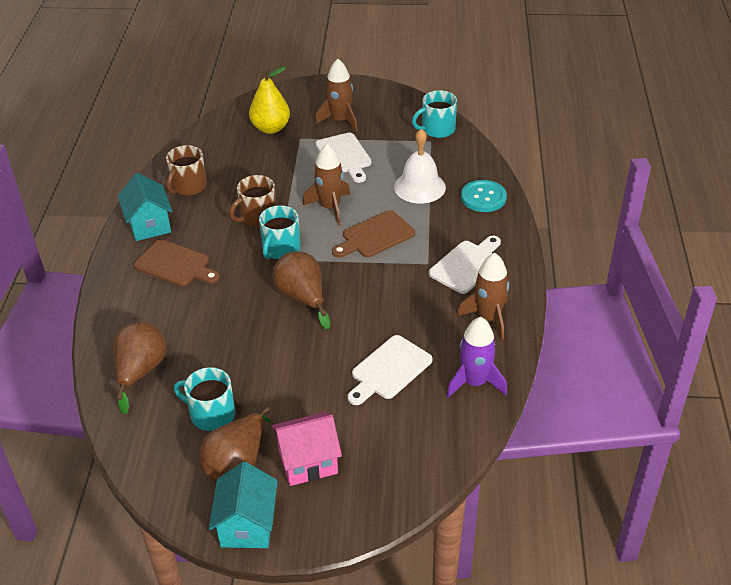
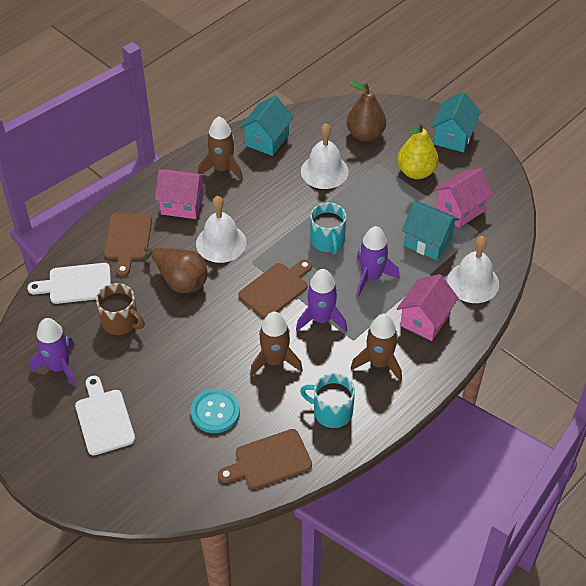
brown cutting board: 2 -> 3
brown mug: 2 -> 1
brown pear: 3 -> 2
pink house: 1 -> 3
purple rocket: 1 -> 3
turquoise house: 2 -> 3
turquoise mug: 3 -> 2
white bell: 1 -> 3
white cutting board: 3 -> 2

